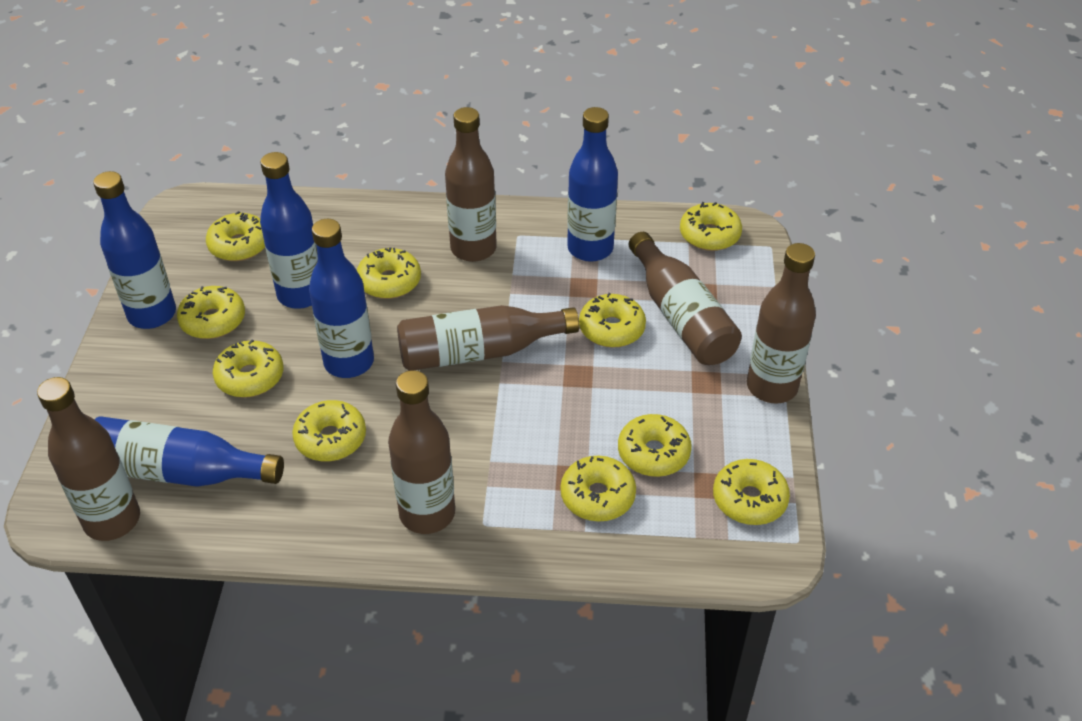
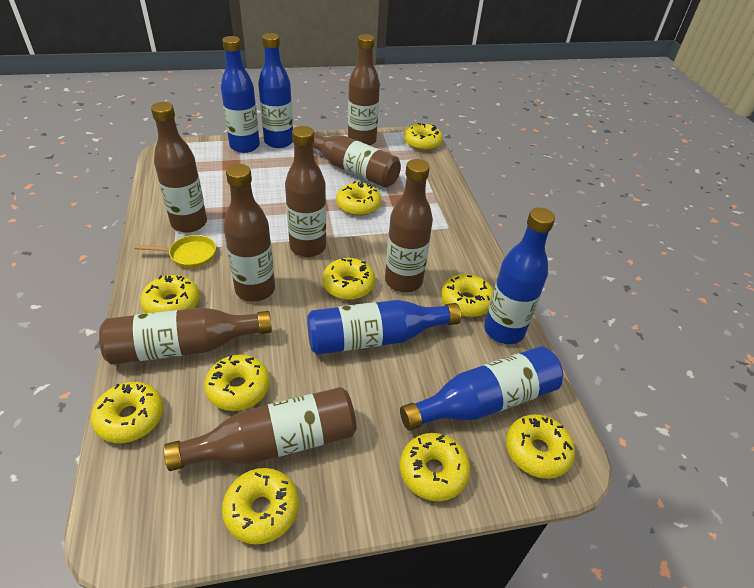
brown bottle: 6 -> 8
yellow pan: 0 -> 1

